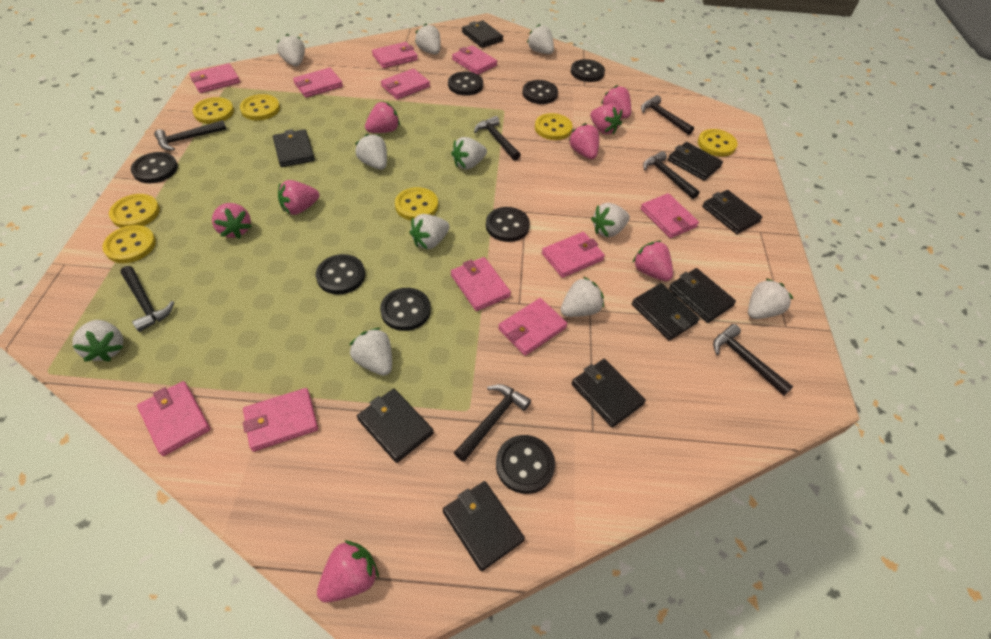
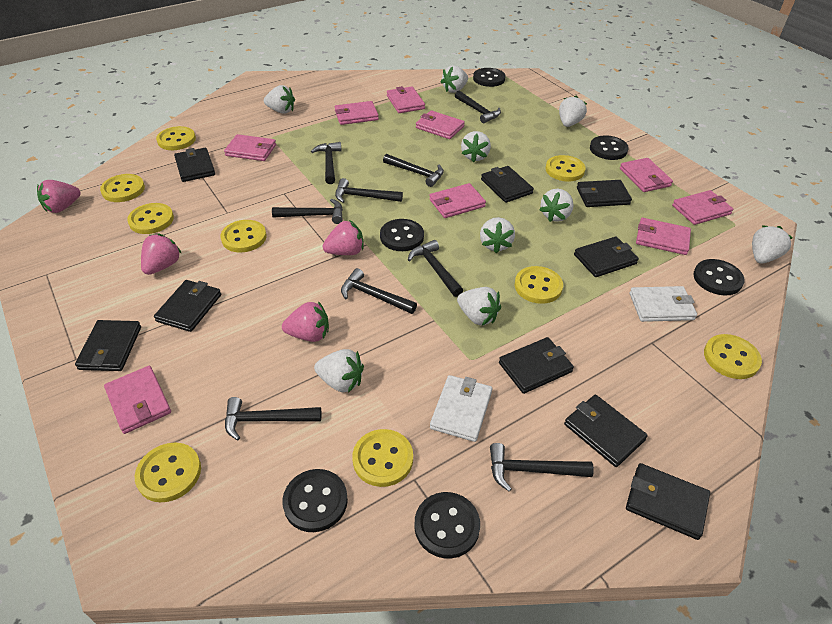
black button: 8 -> 6
black hammer: 7 -> 9
pink strawberry: 8 -> 4
pink wallet: 11 -> 9
white strawberry: 11 -> 9
white wallet: 0 -> 2
yellow button: 7 -> 9

